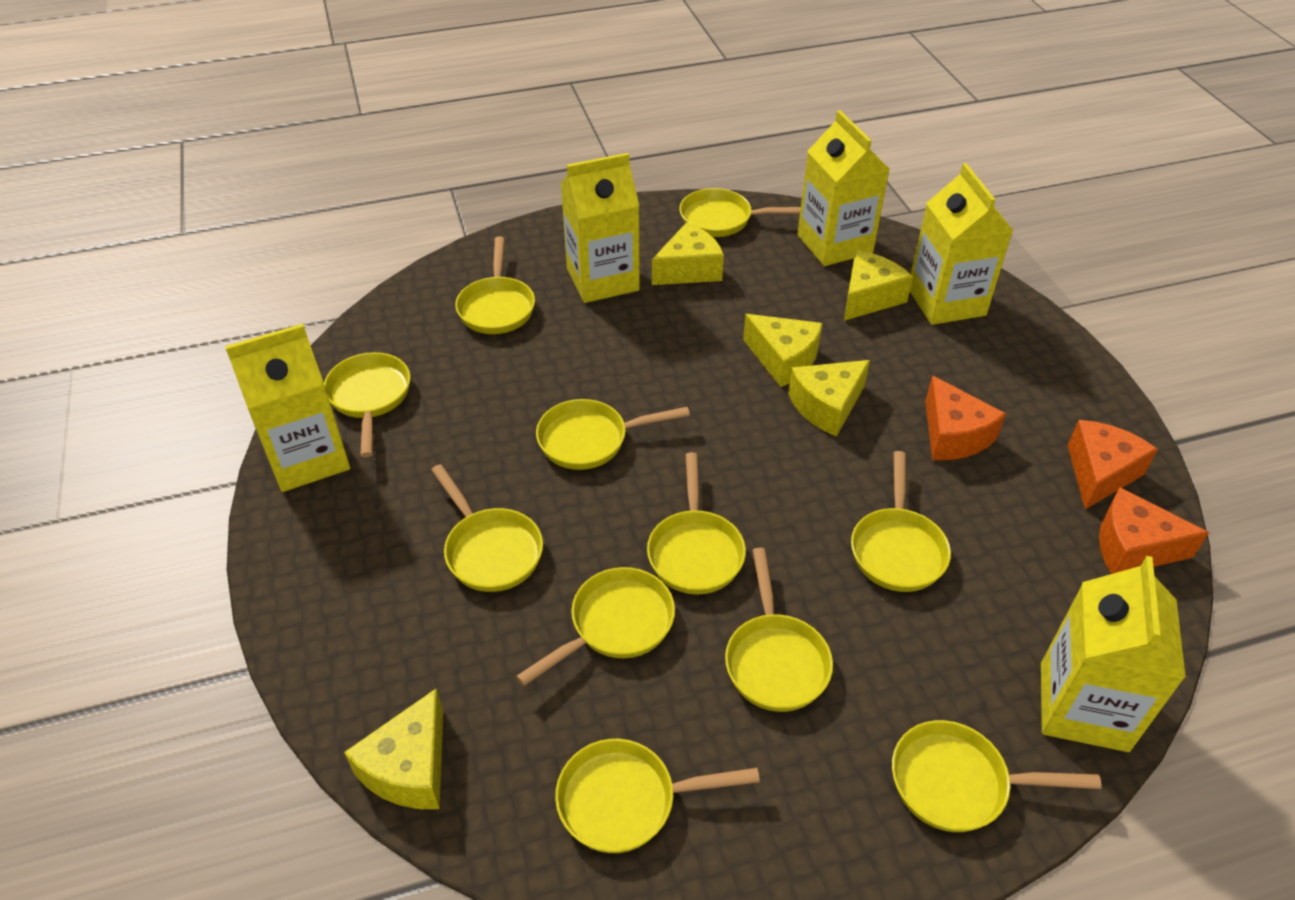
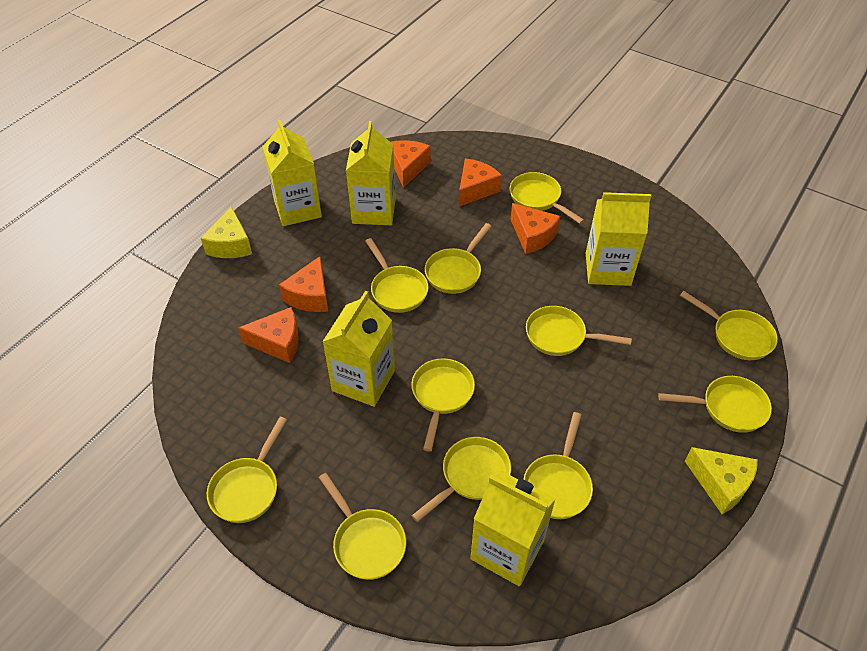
orange cheese: 3 -> 5
yellow cheese: 5 -> 2

